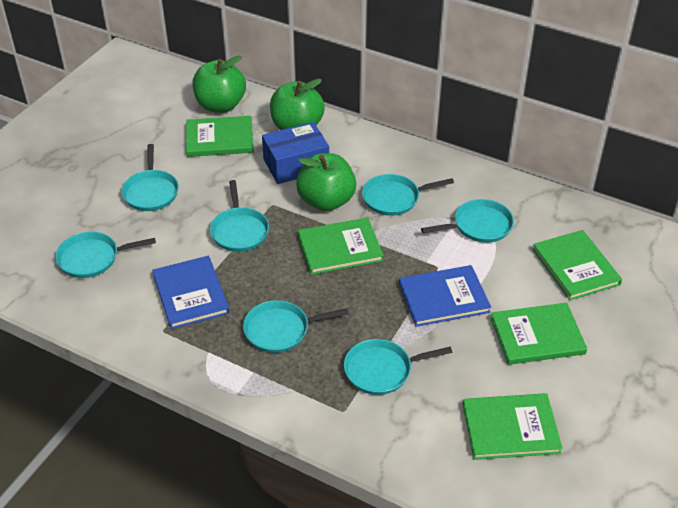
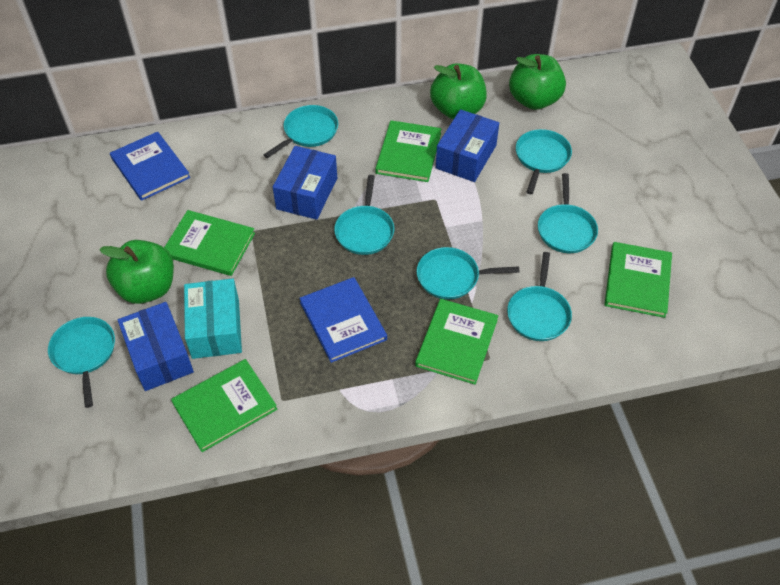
blue box: 1 -> 3
turquoise box: 0 -> 1

